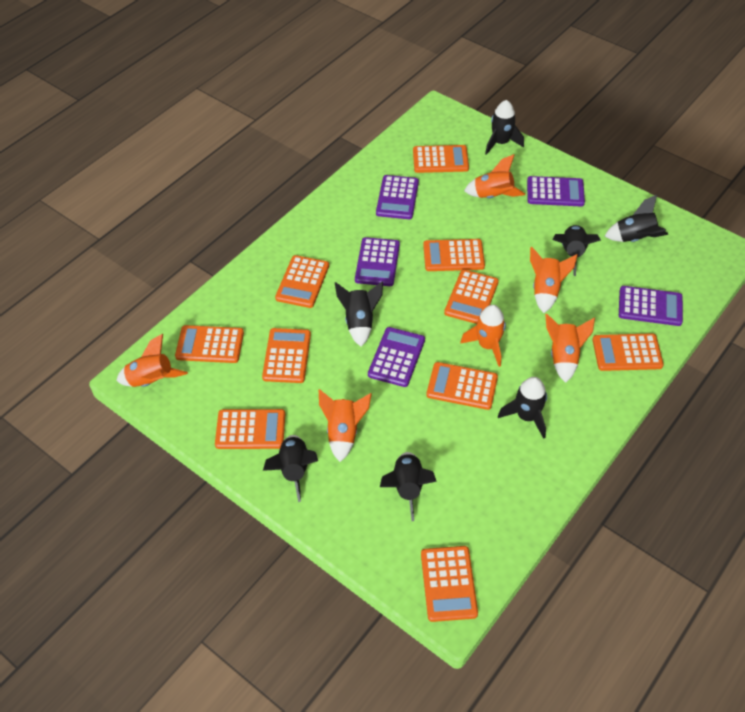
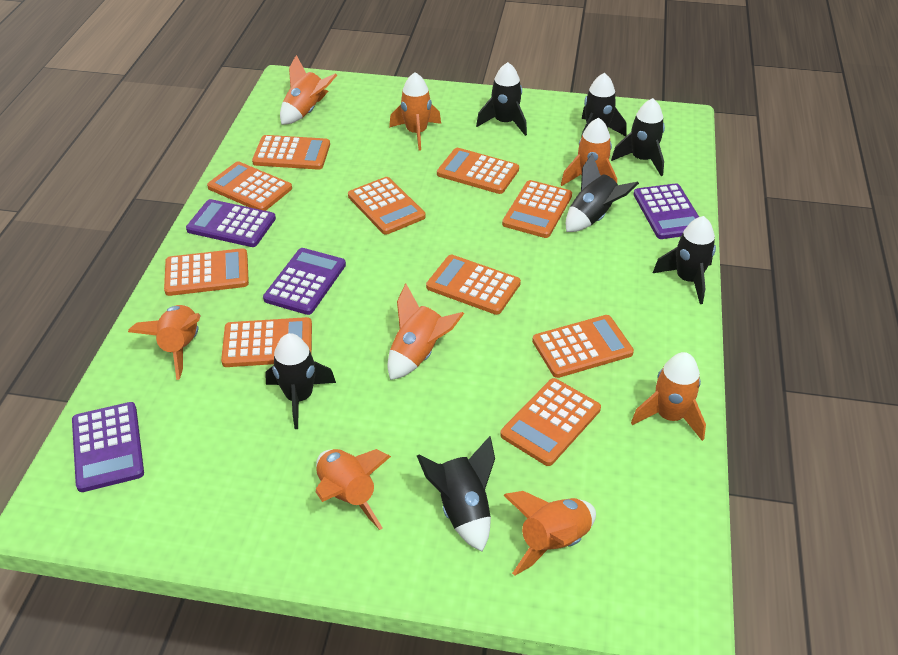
orange rocket: 6 -> 8
purple calculator: 5 -> 4

